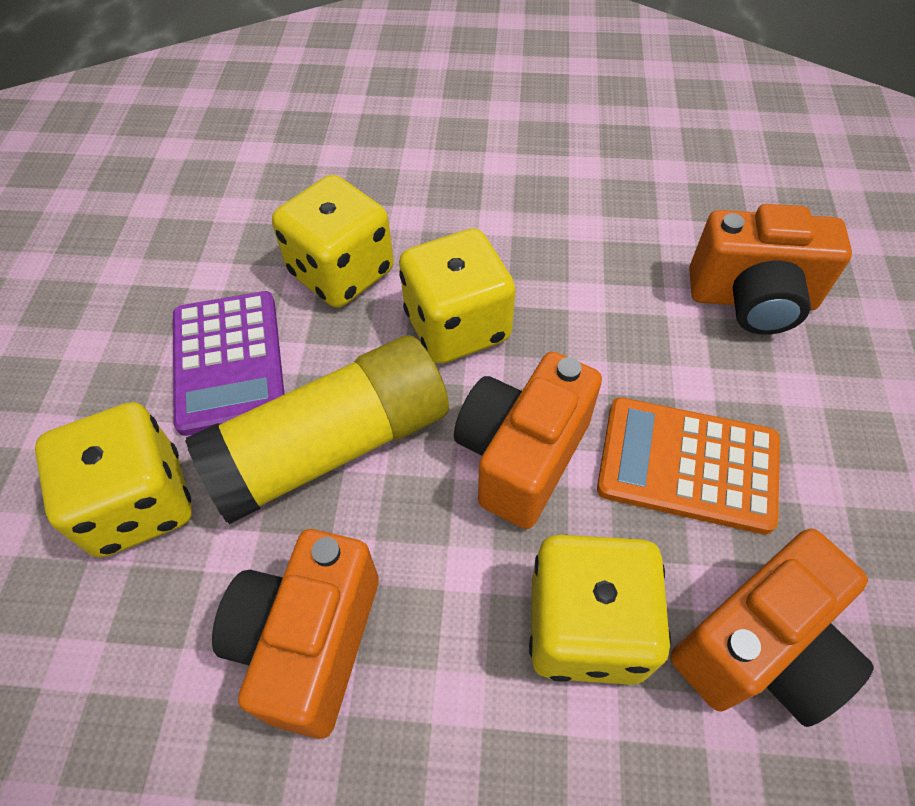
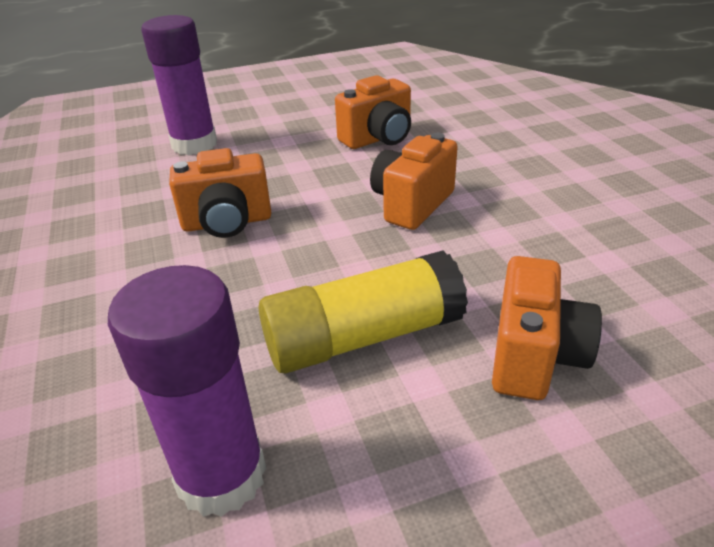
orange calculator: 1 -> 0
purple calculator: 1 -> 0
purple glue stick: 0 -> 2
yellow dice: 4 -> 0

